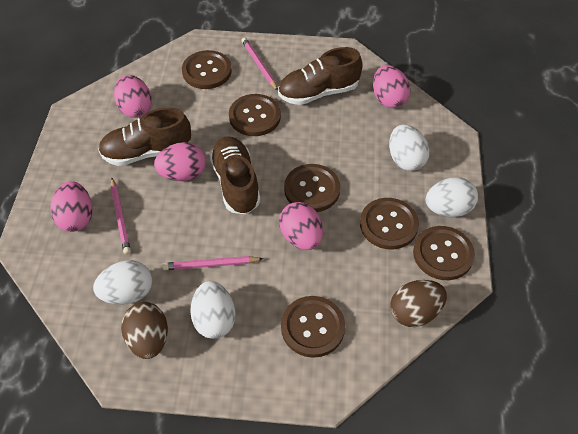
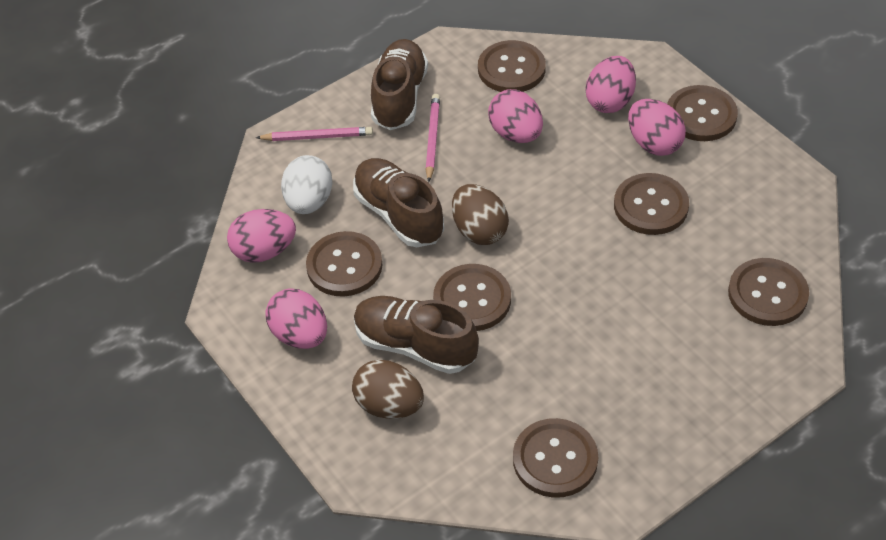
brown button: 6 -> 7
pink pencil: 3 -> 2
white egg: 4 -> 1

